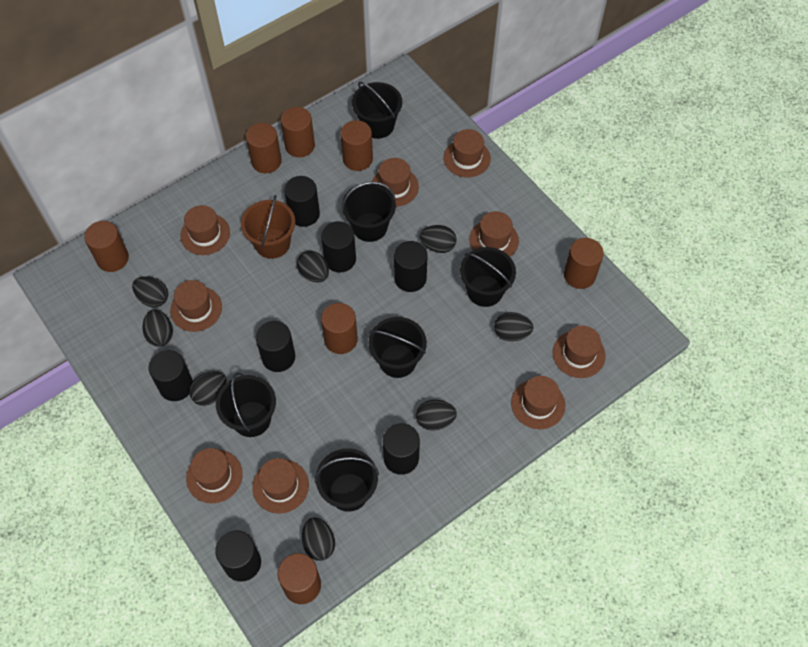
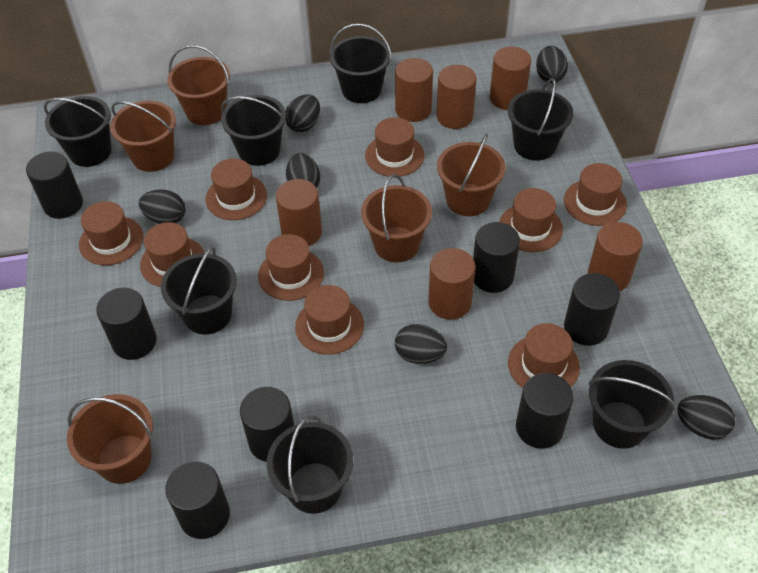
black bucket: 6 -> 7
black egg: 8 -> 6
brown bucket: 1 -> 5
brown cylinder: 7 -> 6

